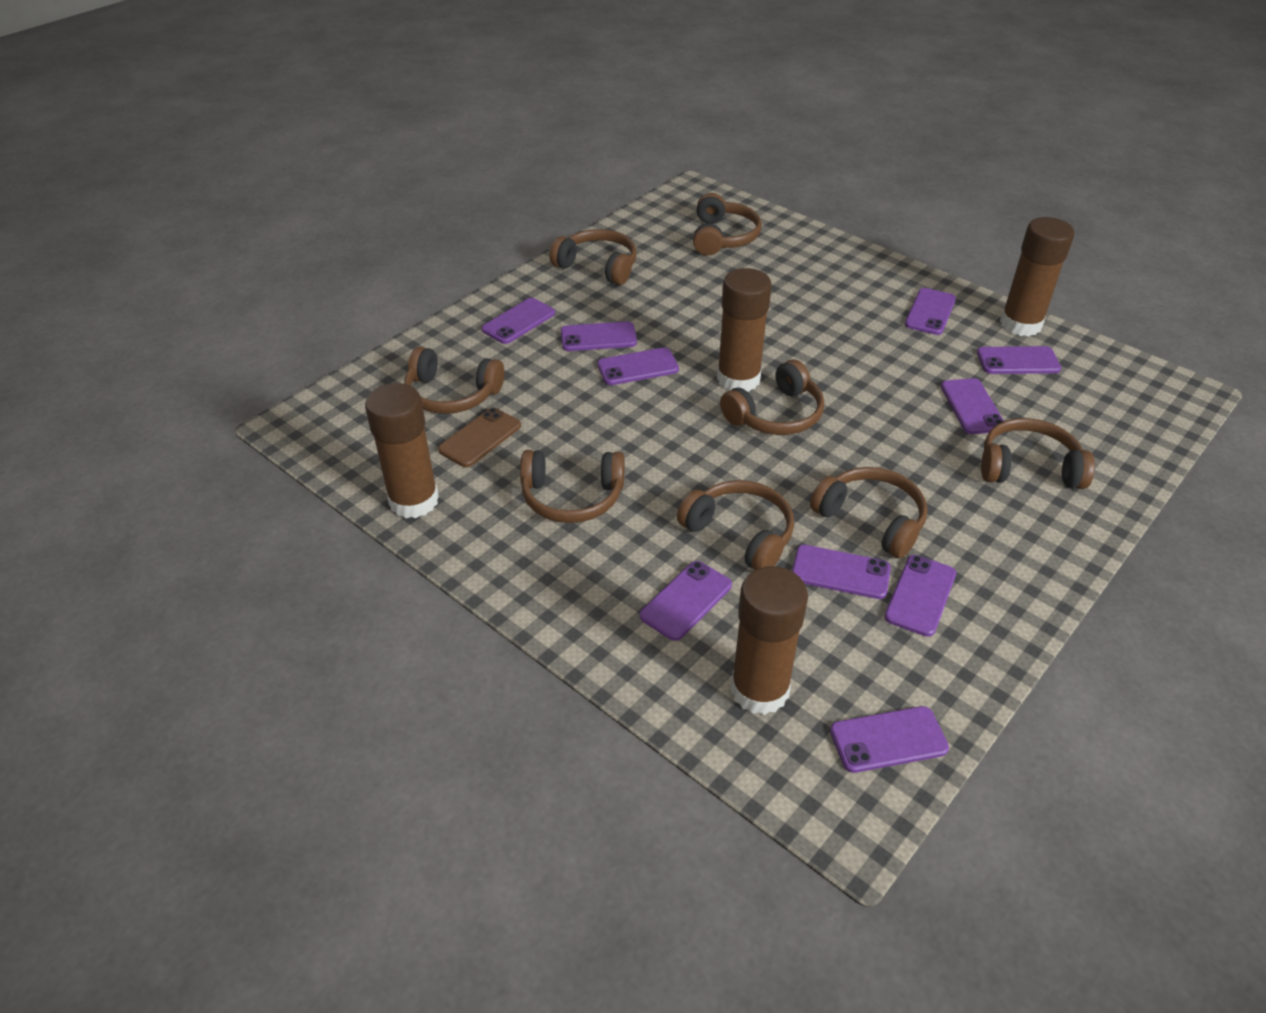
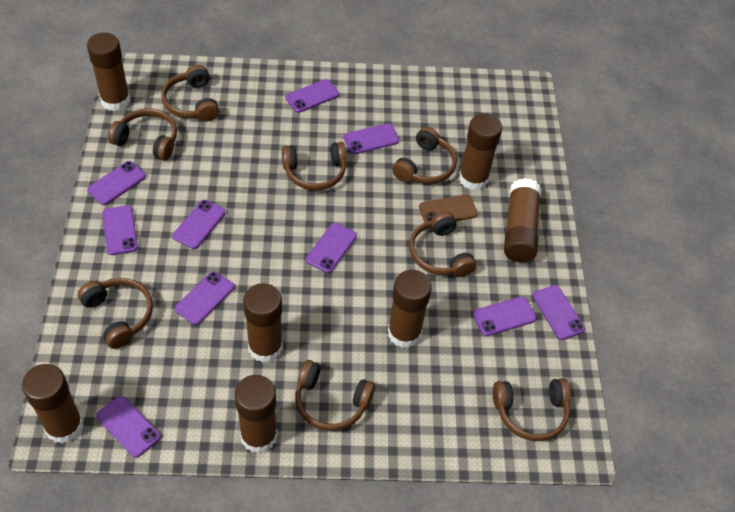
brown glue stick: 4 -> 7

